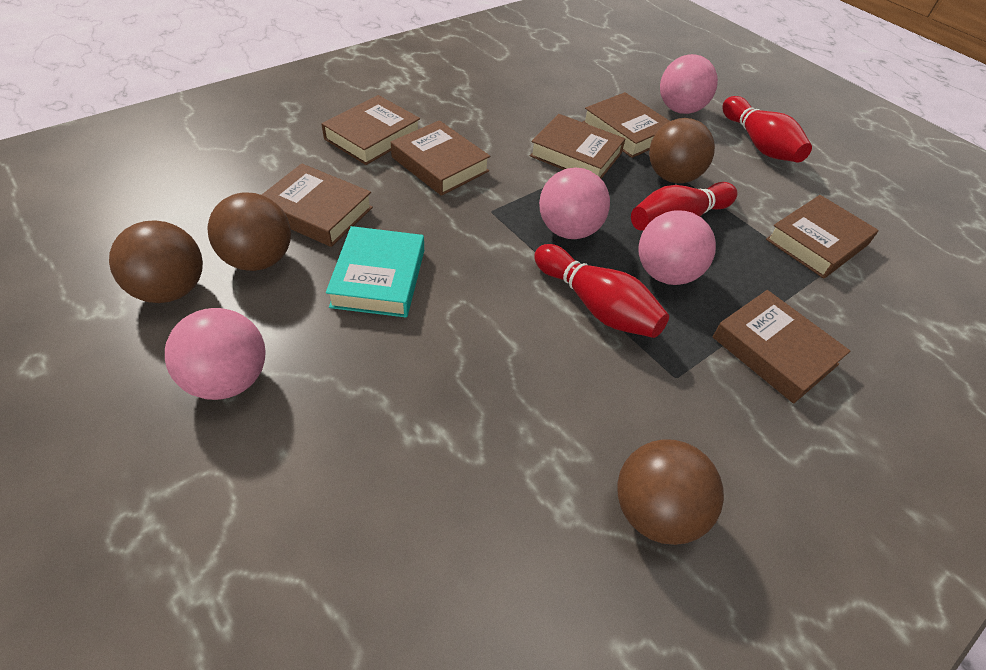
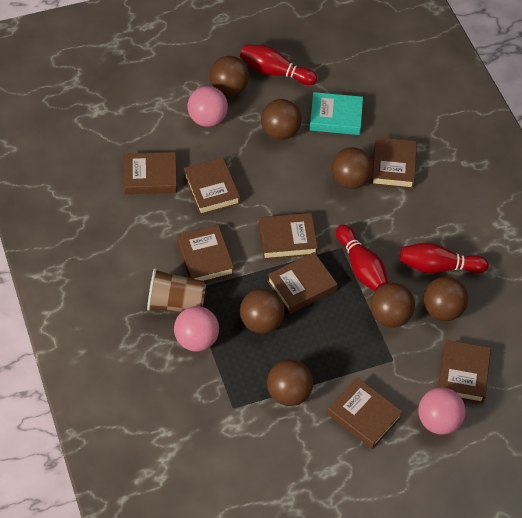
brown ball: 4 -> 7
brown book: 7 -> 8
brown cup: 0 -> 1
pink ball: 4 -> 3

